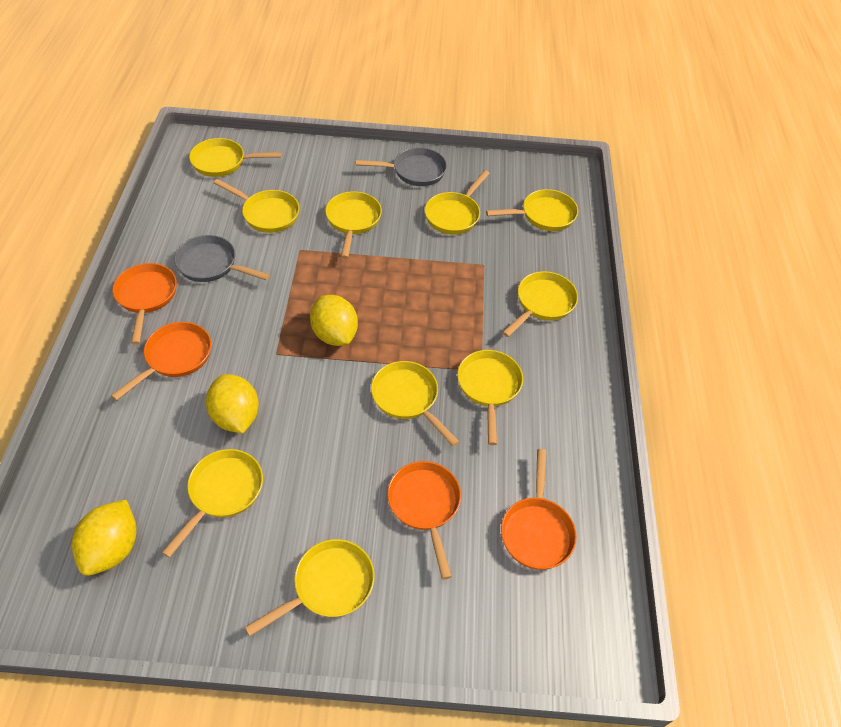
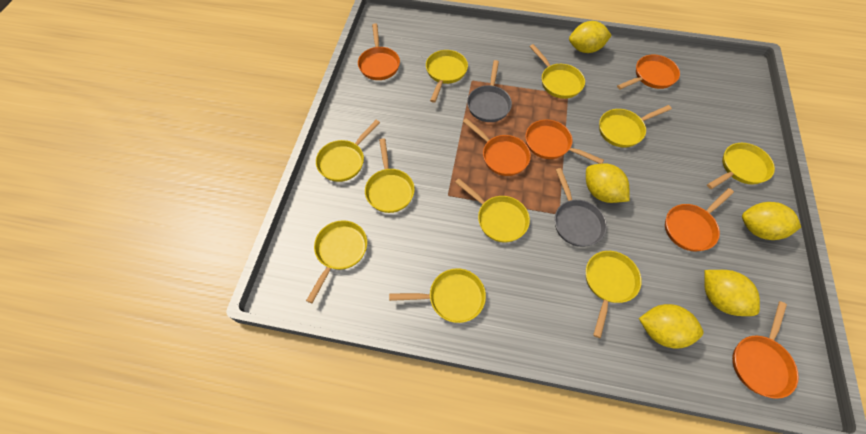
orange pan: 4 -> 6
yellow lemon: 3 -> 5

